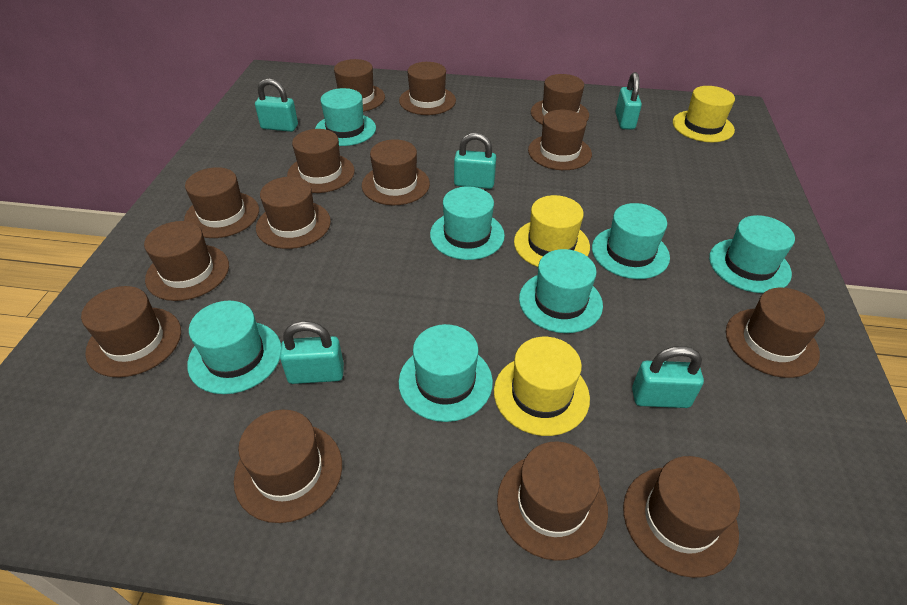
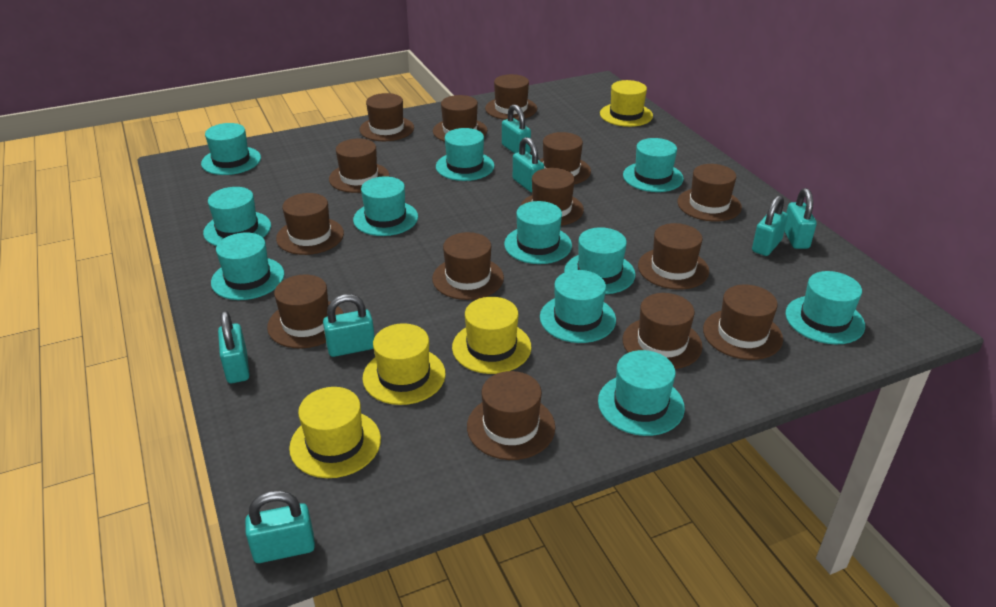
turquoise hat: 7 -> 11
turquoise padlock: 5 -> 7
yellow hat: 3 -> 4

